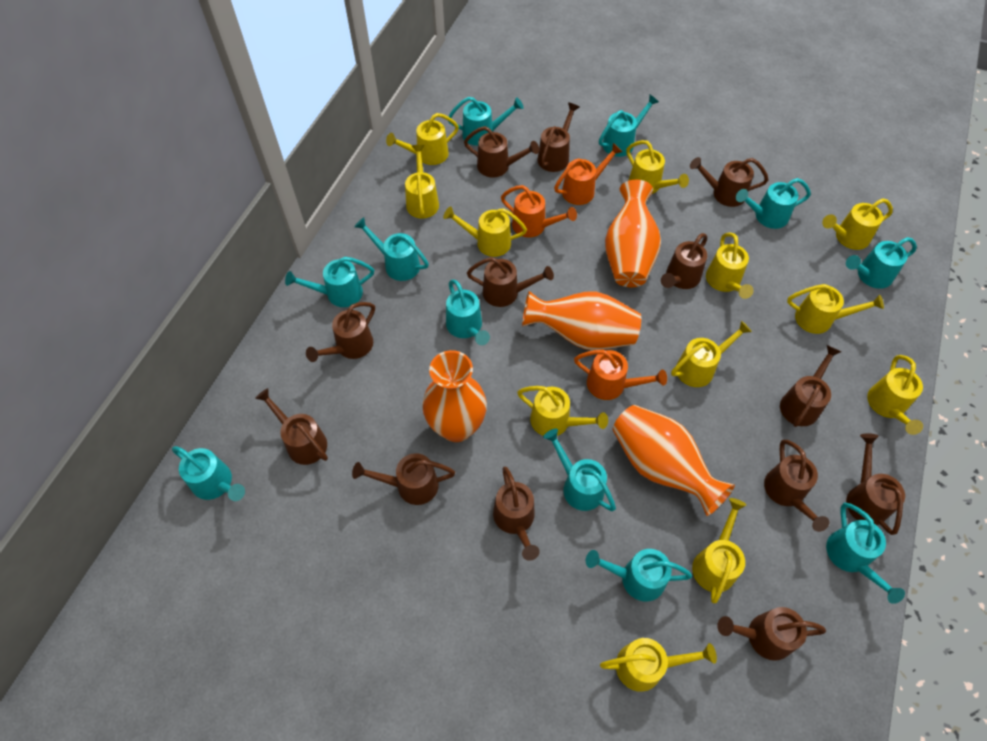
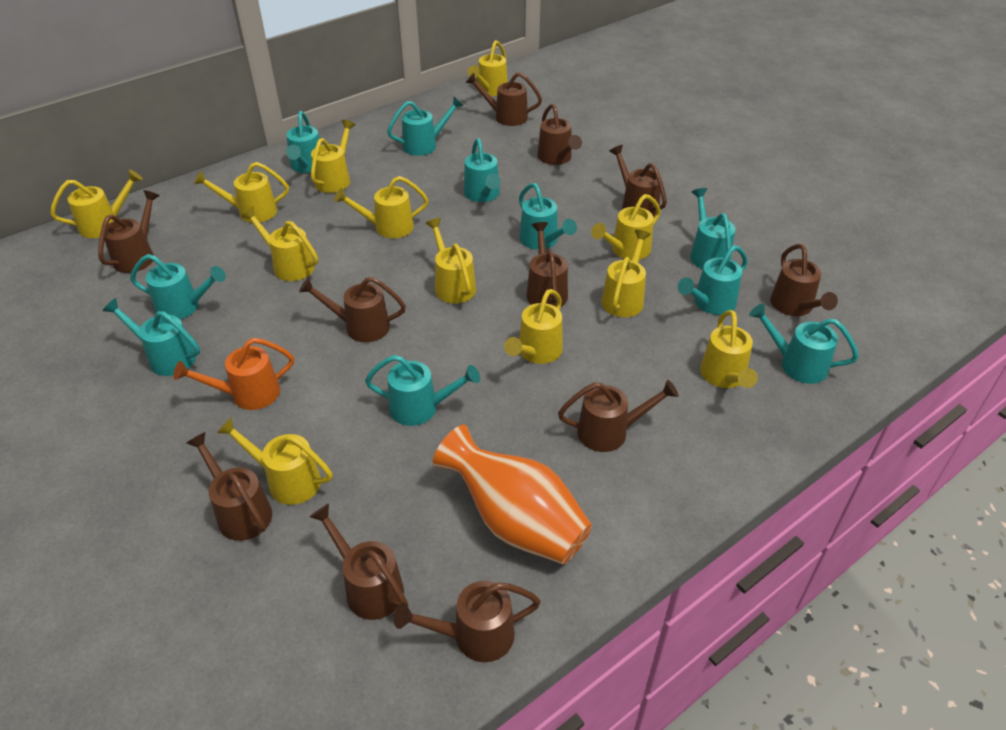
brown watering can: 13 -> 11
orange vase: 4 -> 1
orange watering can: 3 -> 1
turquoise watering can: 11 -> 10

